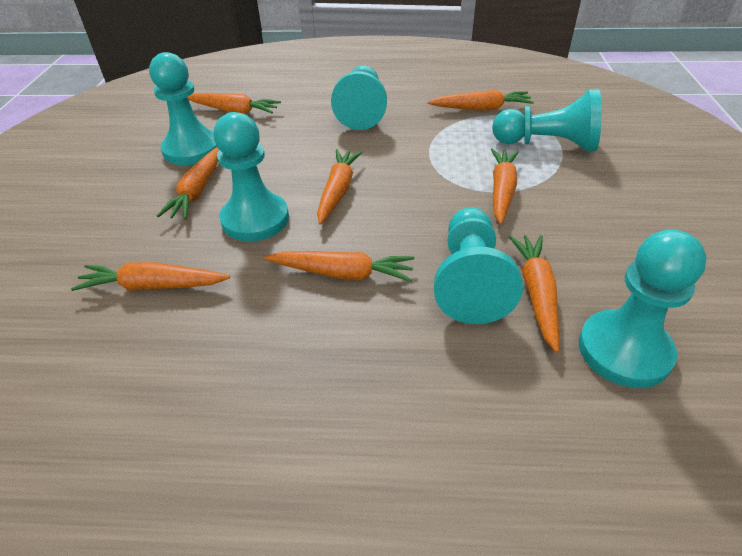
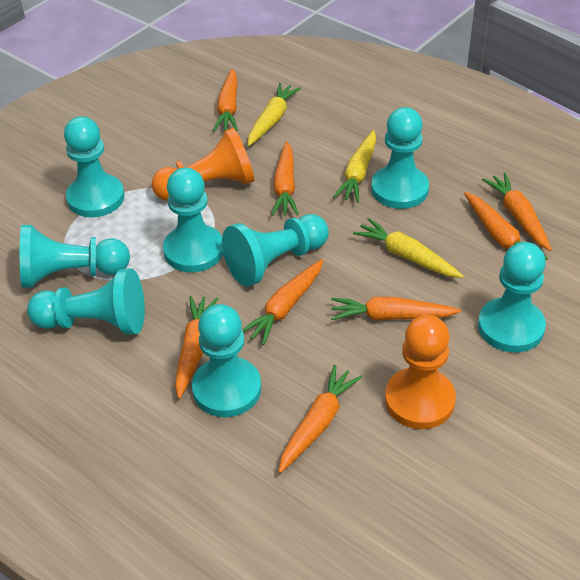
orange pawn: 0 -> 2
turquoise pawn: 6 -> 8
yellow carrot: 0 -> 3

